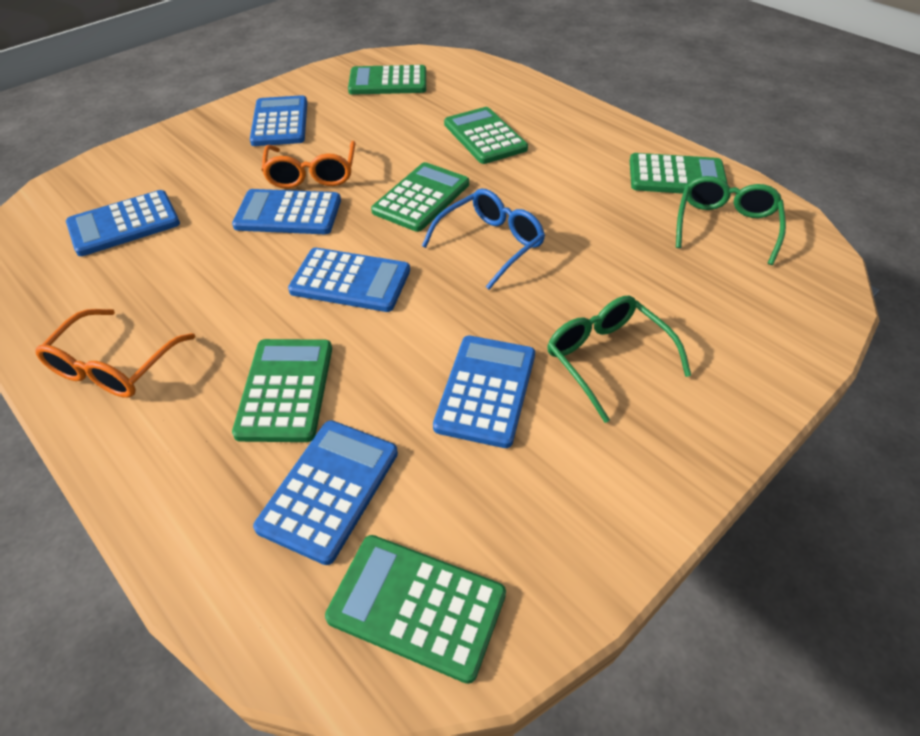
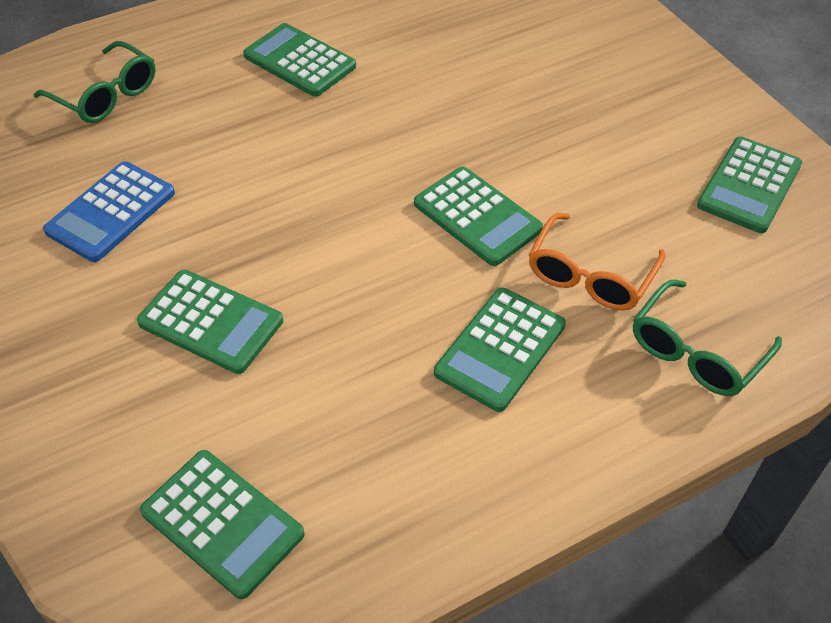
blue calculator: 6 -> 1
blue glasses: 1 -> 0
orange glasses: 2 -> 1

